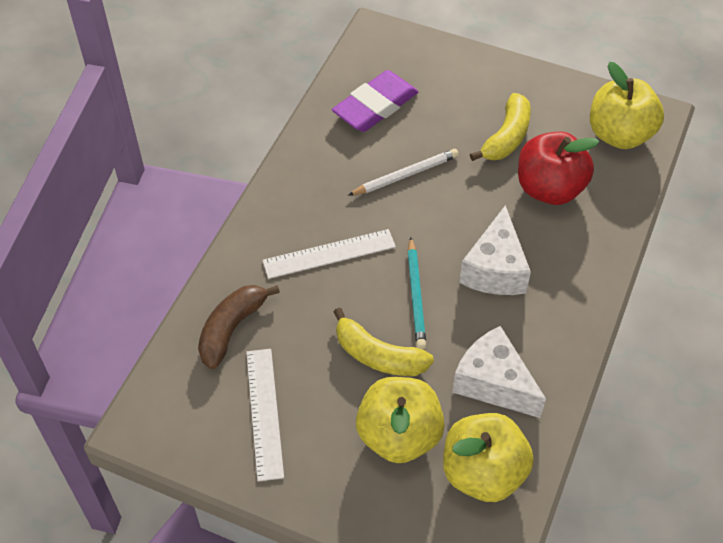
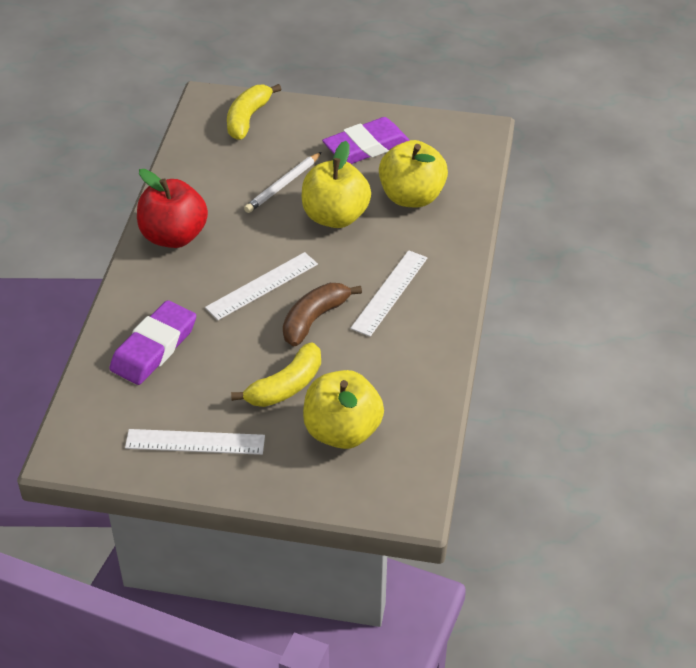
purple eraser: 1 -> 2
turquoise pencil: 1 -> 0
white cheese: 2 -> 0
white ruler: 2 -> 3

